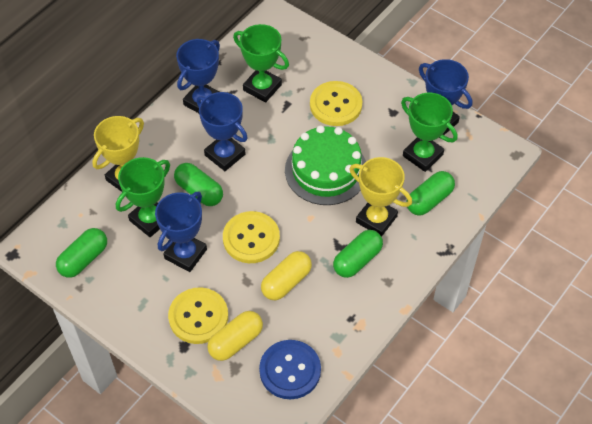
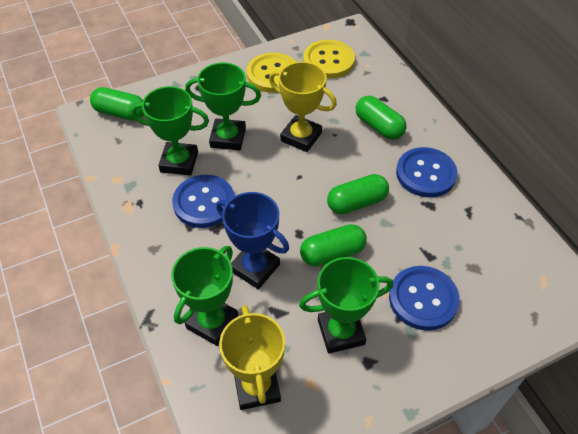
blue button: 1 -> 3
blue trophy: 4 -> 1
green cake: 1 -> 0
green trophy: 3 -> 4
yellow button: 3 -> 2
yellow capsule: 2 -> 0

